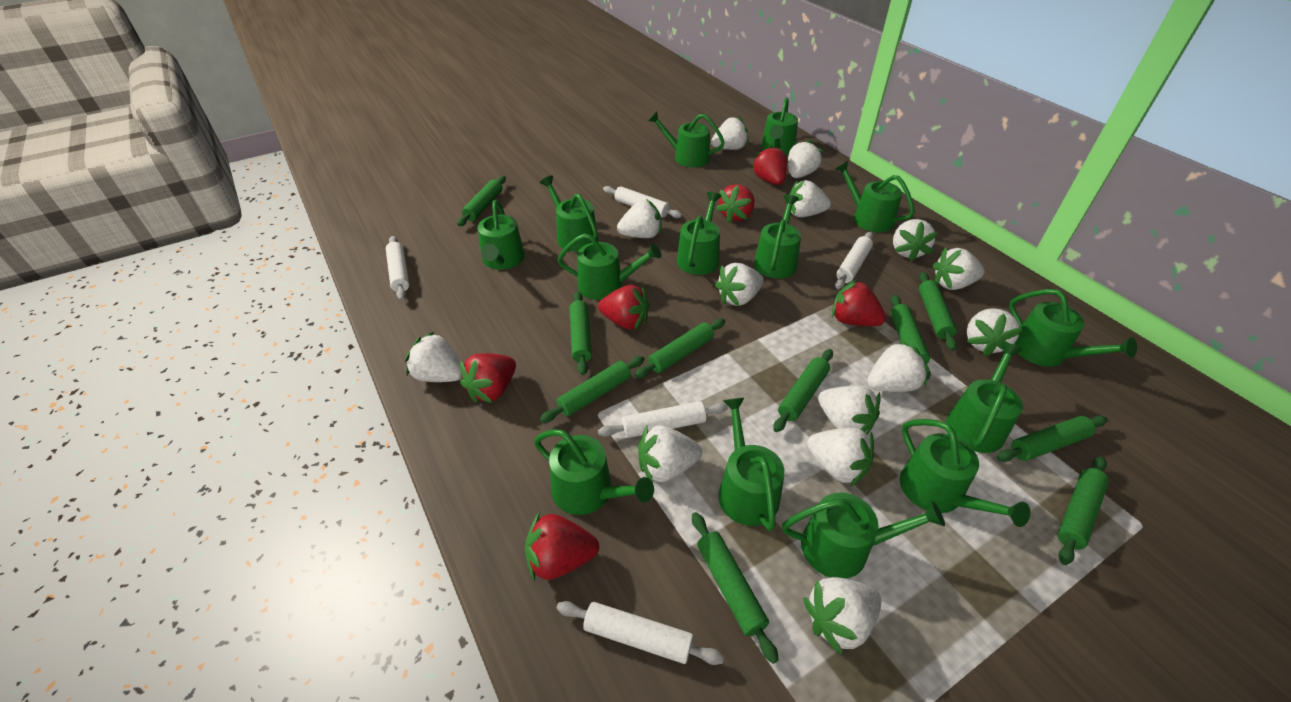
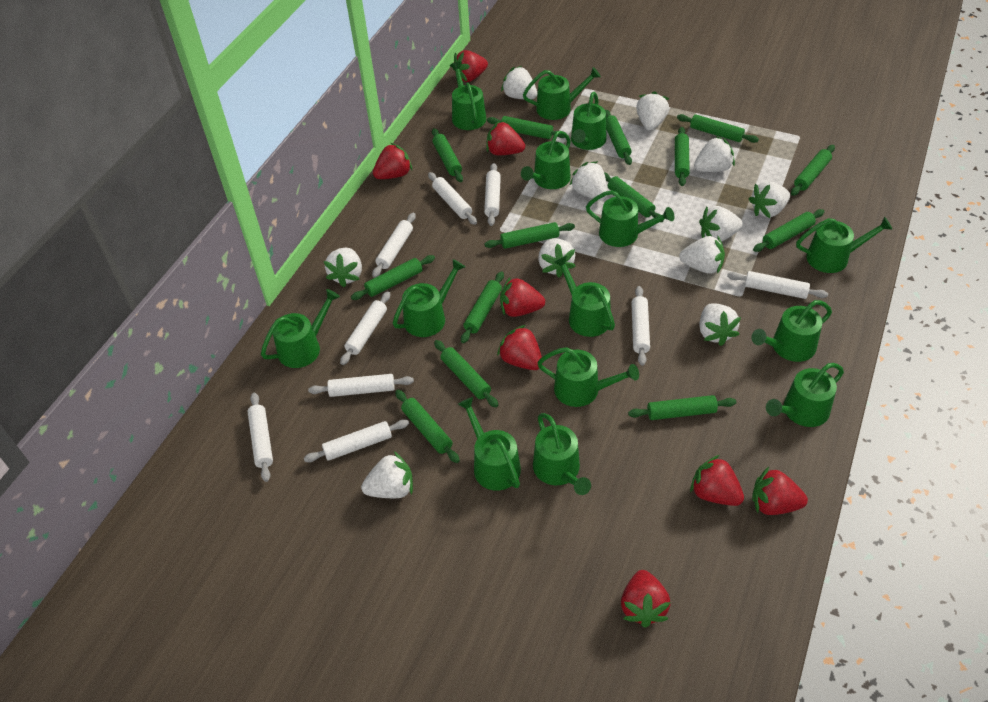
green rolling pin: 10 -> 14
red strawberry: 6 -> 8
white rolling pin: 5 -> 9
white strawberry: 14 -> 11

